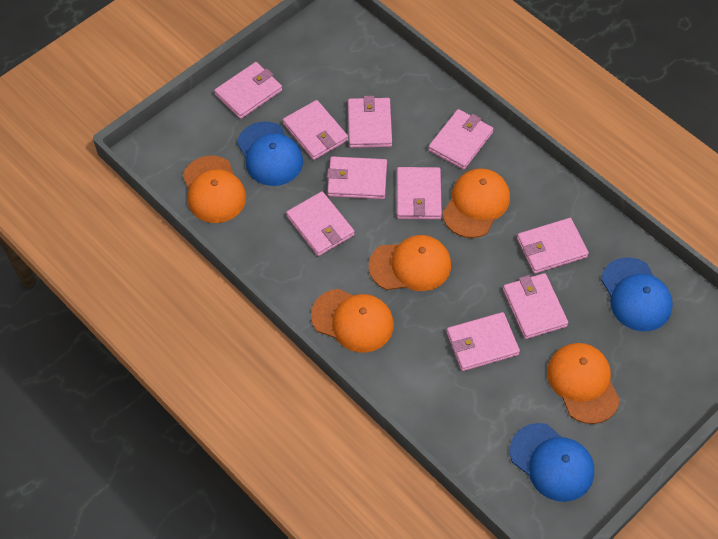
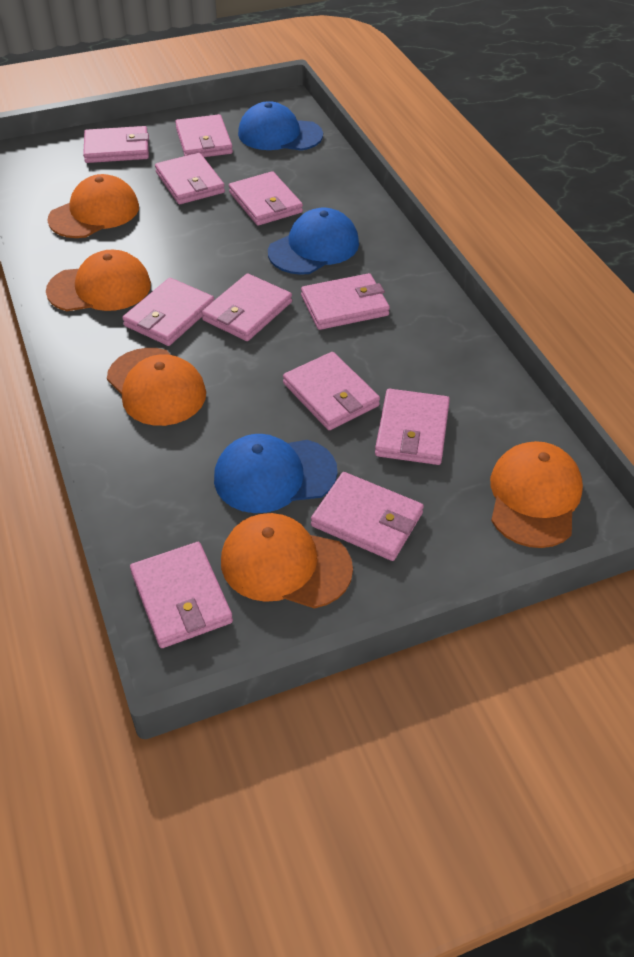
pink wallet: 10 -> 11

